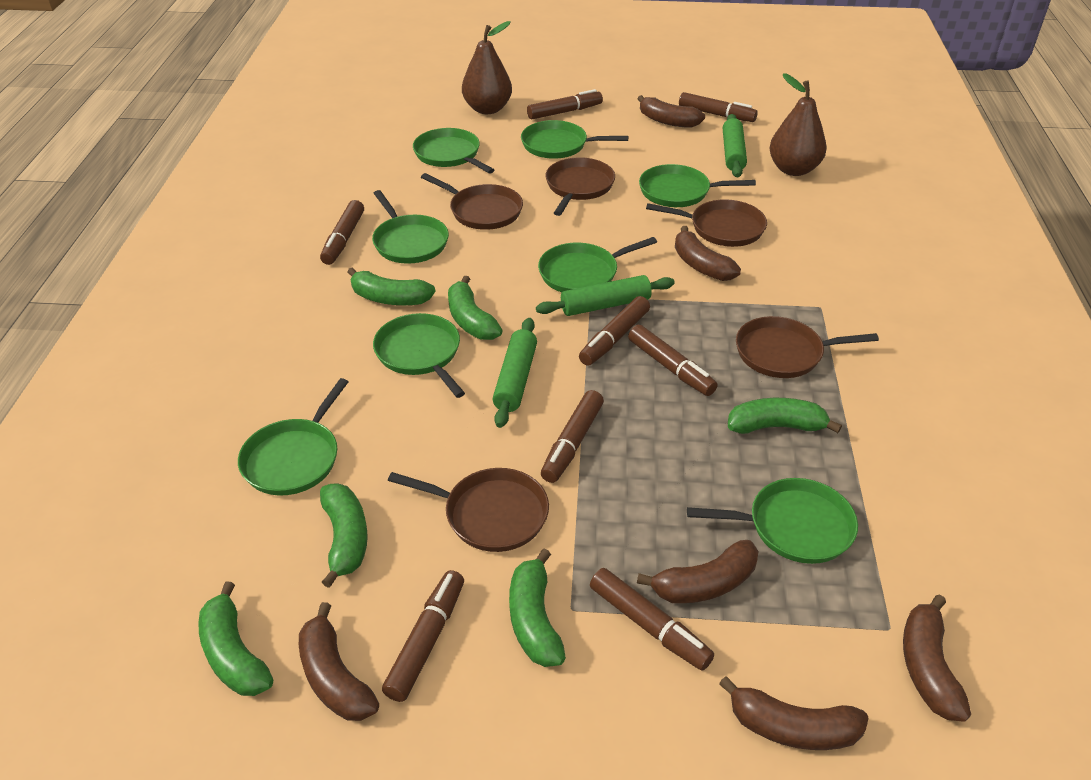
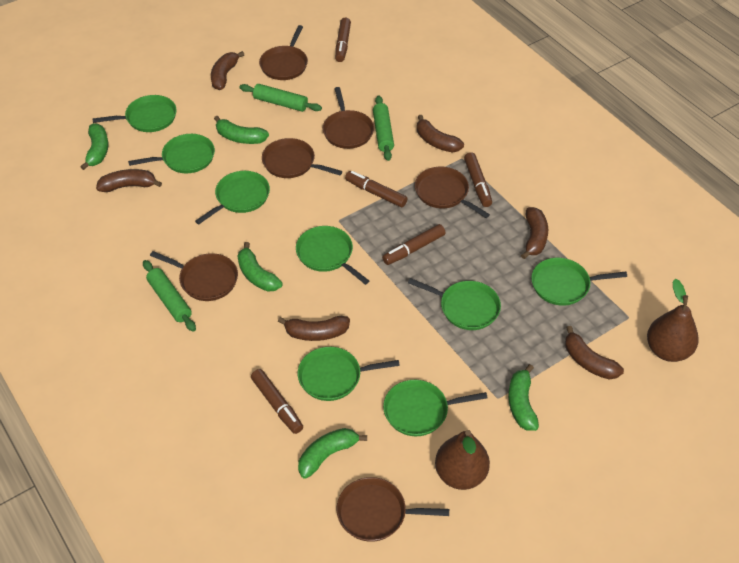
brown marker: 8 -> 5
brown pan: 5 -> 6
green banana: 6 -> 5

